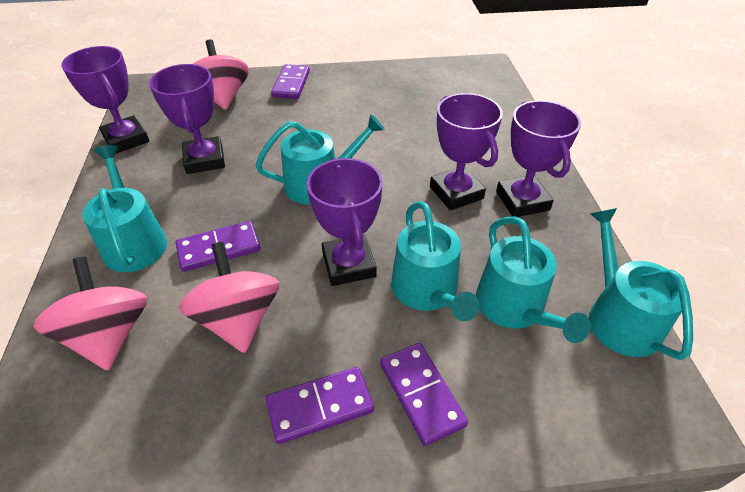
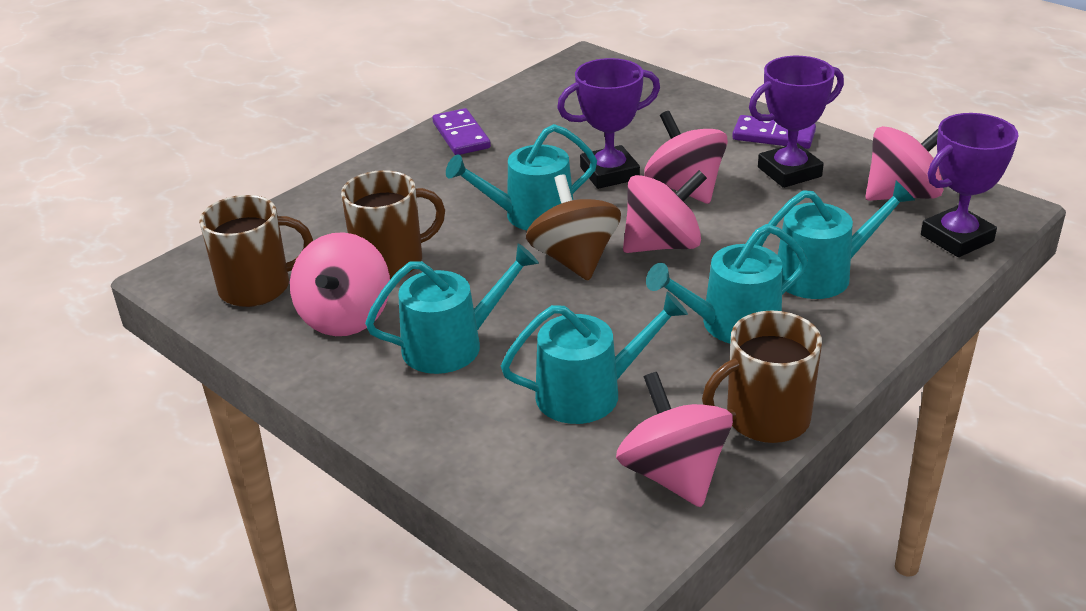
brown mug: 0 -> 3
brown spinning top: 0 -> 1
pink spinning top: 3 -> 5
purple domino: 4 -> 2
purple trophy: 5 -> 3

